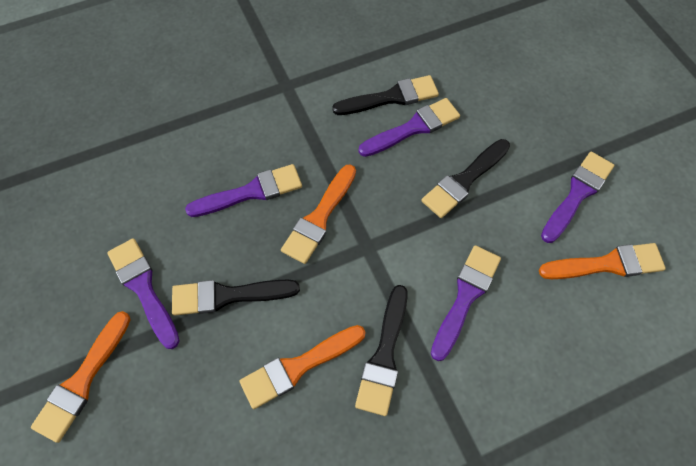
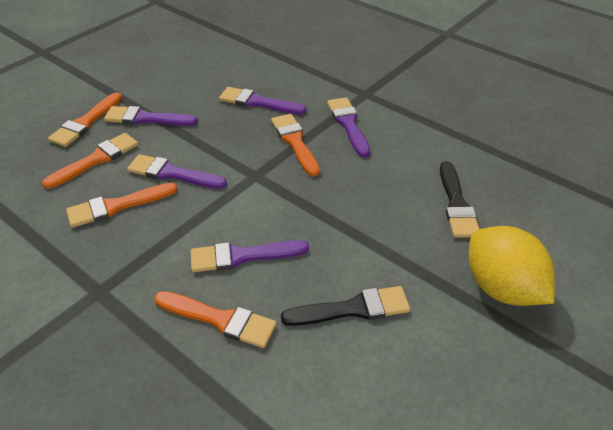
black brush: 4 -> 2
orange brush: 4 -> 5
yellow lemon: 0 -> 1

